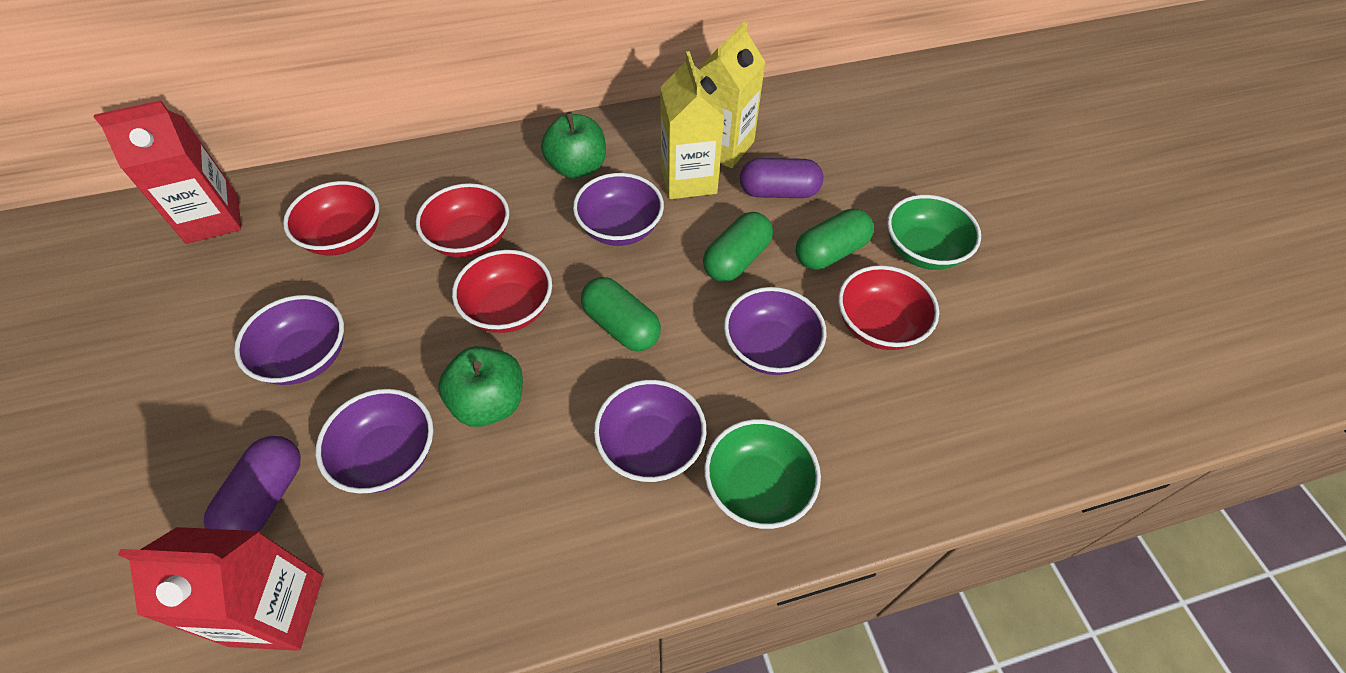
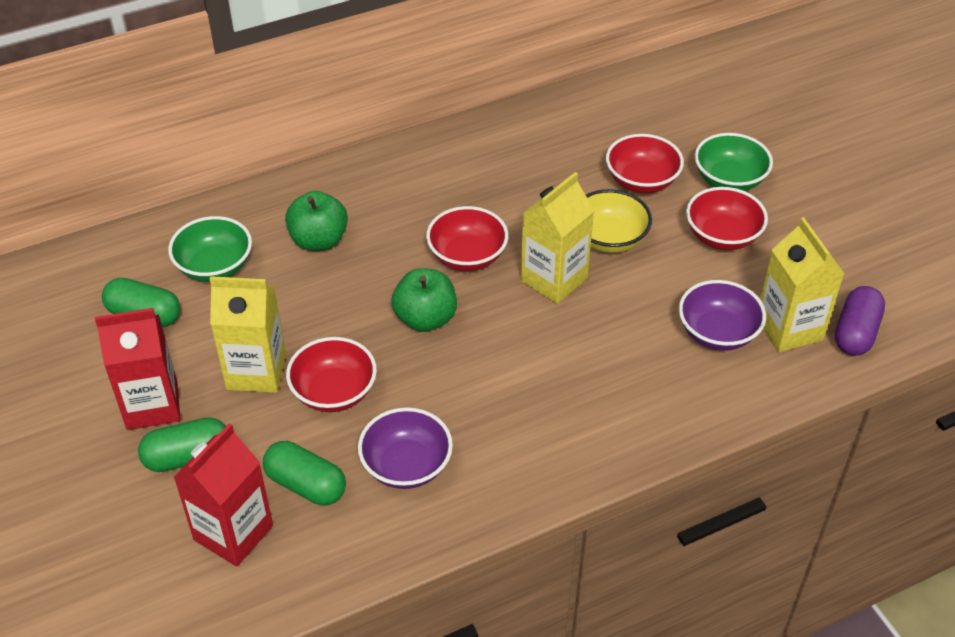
purple bowl: 5 -> 2
purple capsule: 2 -> 1
yellow bowl: 0 -> 1
yellow carton: 2 -> 3

